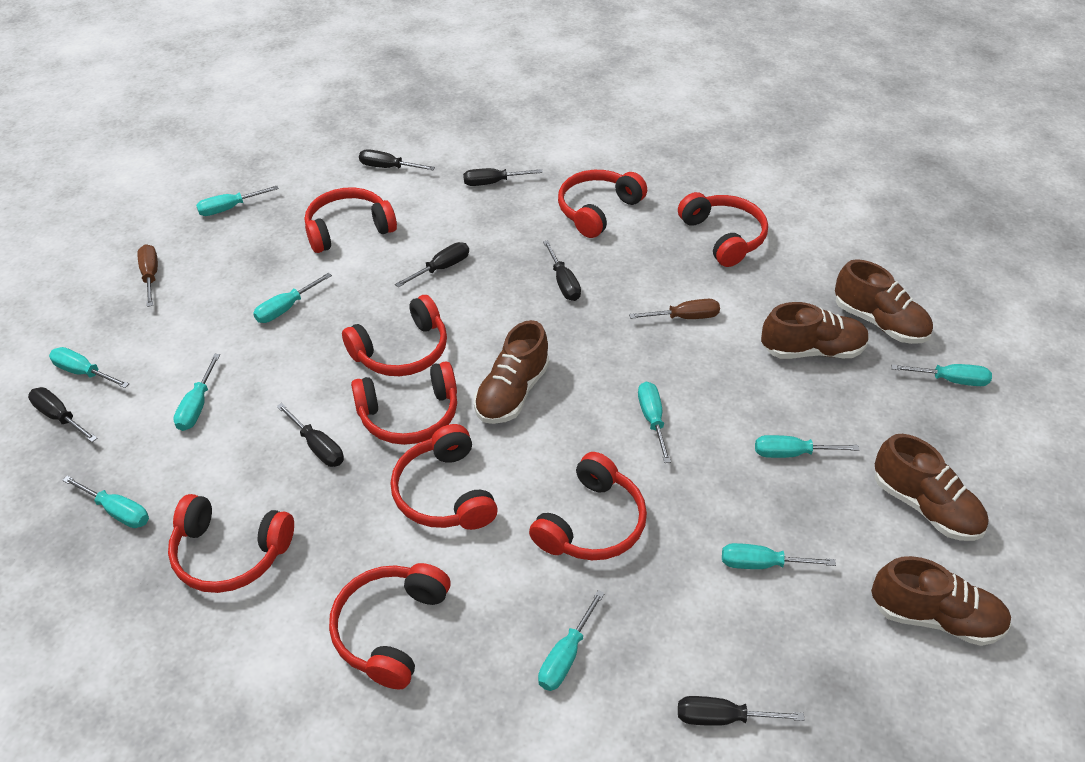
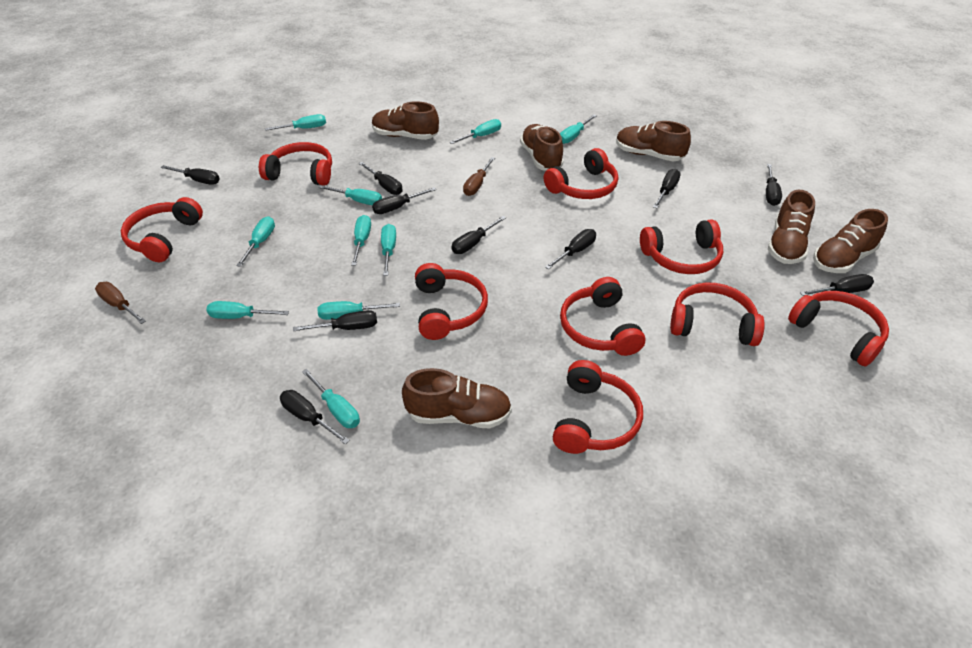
black screwdriver: 7 -> 10
brown shoe: 5 -> 6

